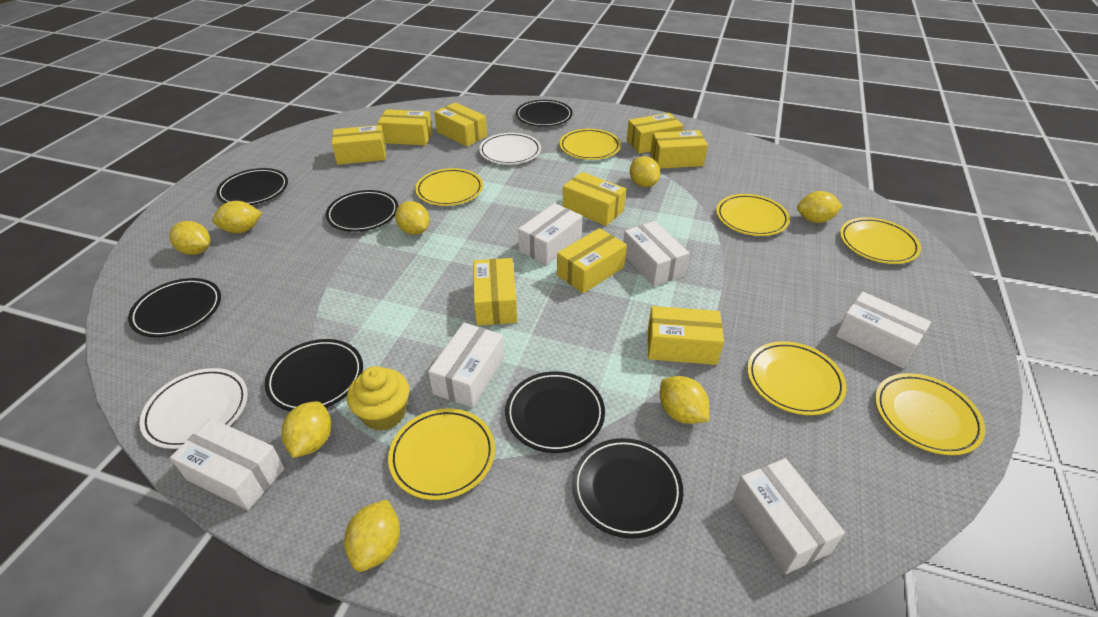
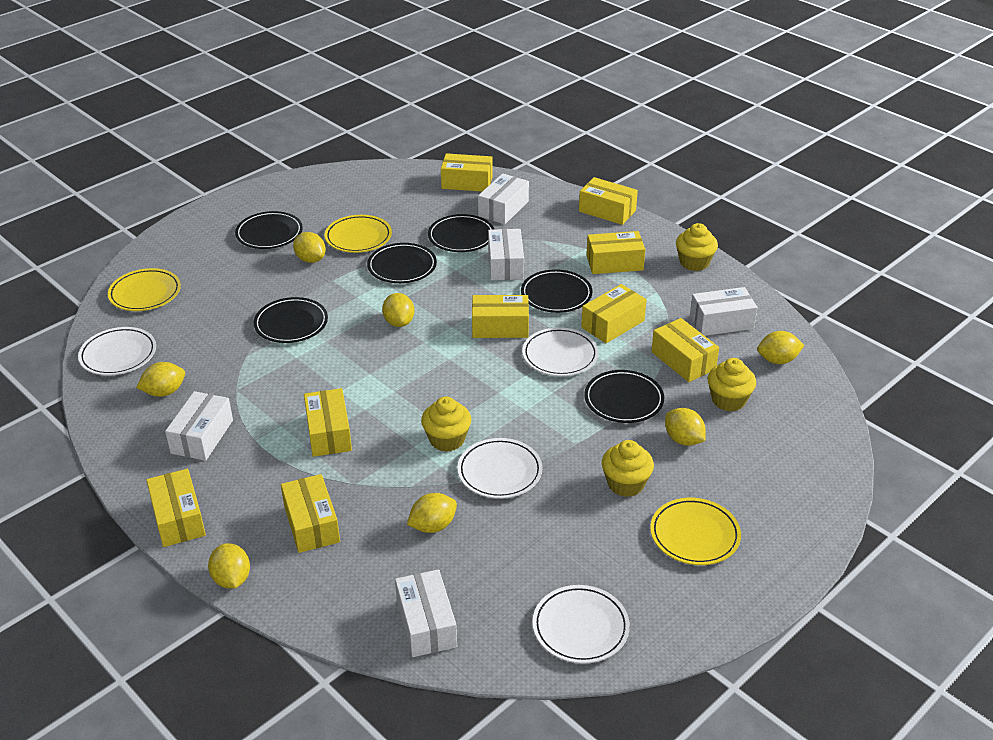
black plate: 7 -> 6
white box: 6 -> 5
white plate: 2 -> 4
yellow cupcake: 1 -> 4
yellow lemon: 8 -> 7
yellow plate: 7 -> 3

